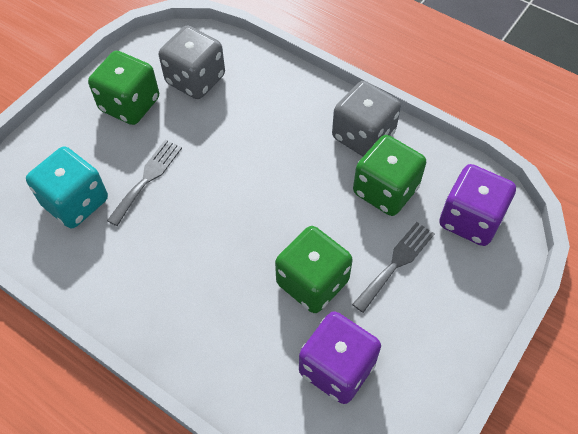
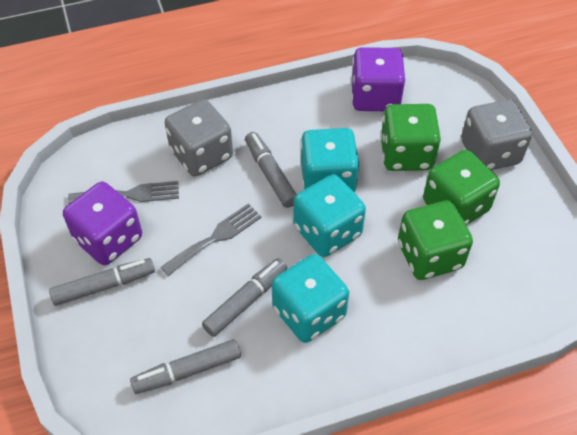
grey marker: 0 -> 4
turquoise dice: 1 -> 3

